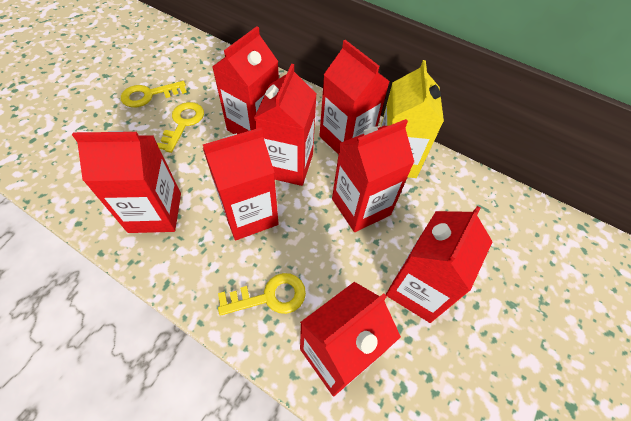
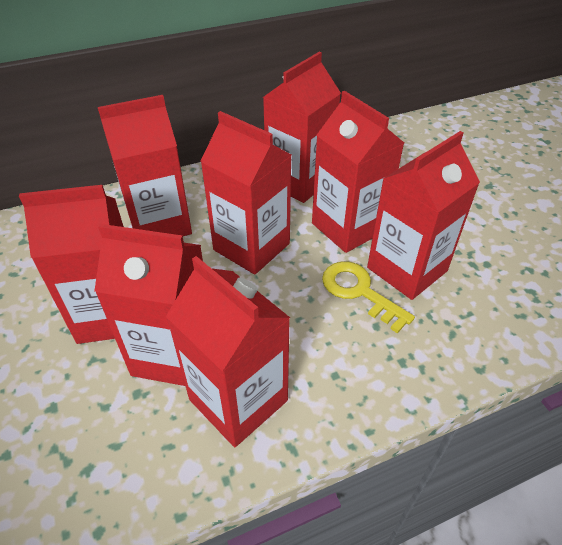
yellow carton: 1 -> 0
yellow key: 3 -> 1

